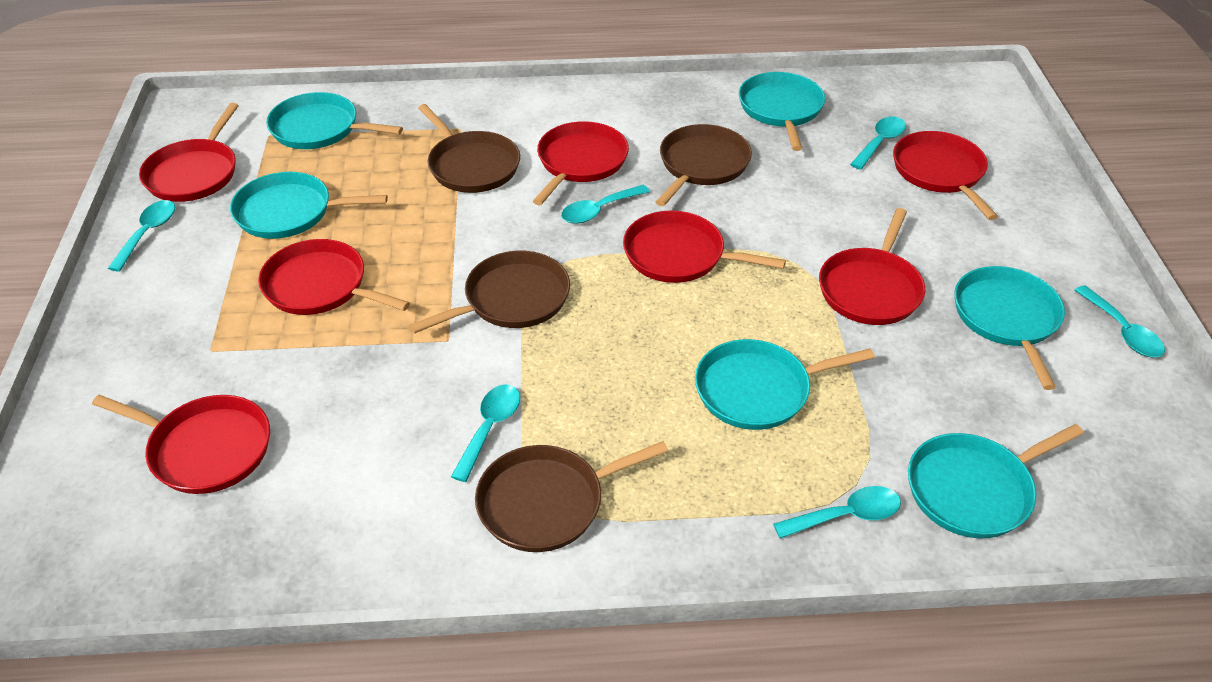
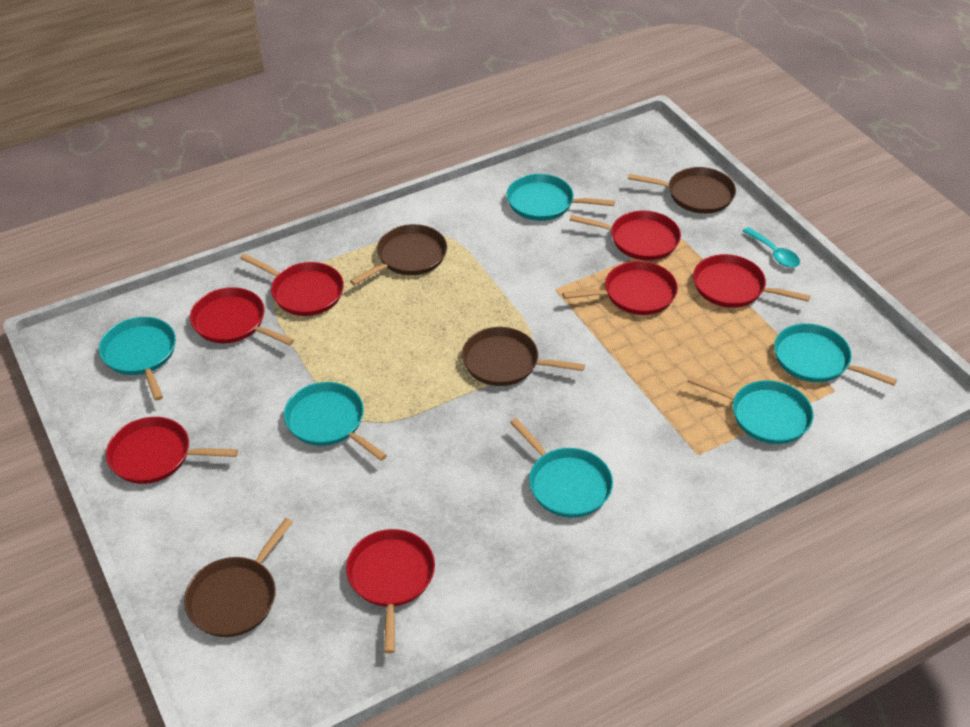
turquoise spoon: 6 -> 1

